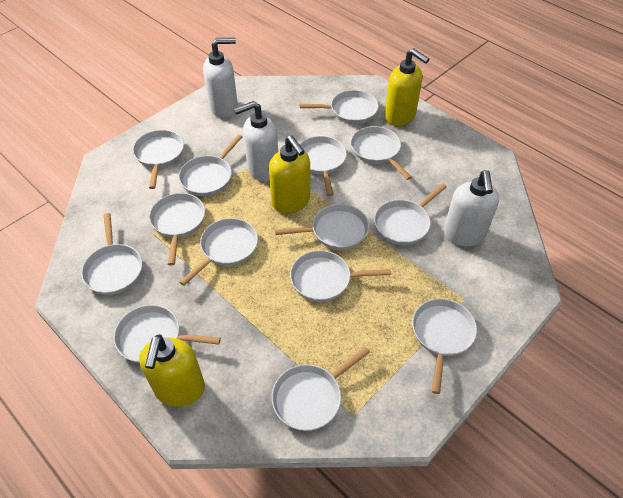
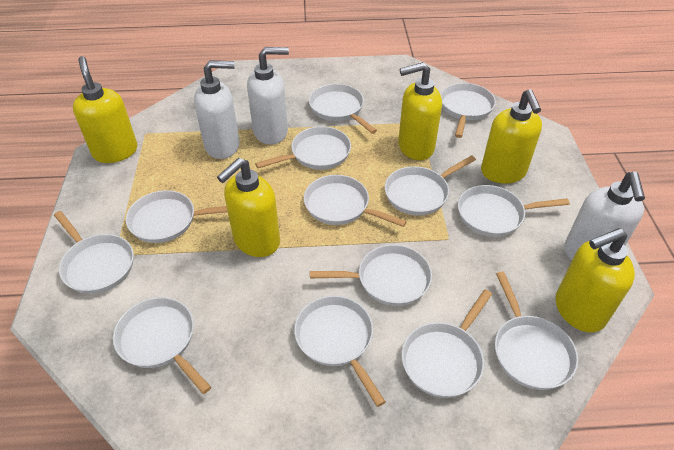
white pan: 14 -> 13
yellow soap dispenser: 3 -> 5

